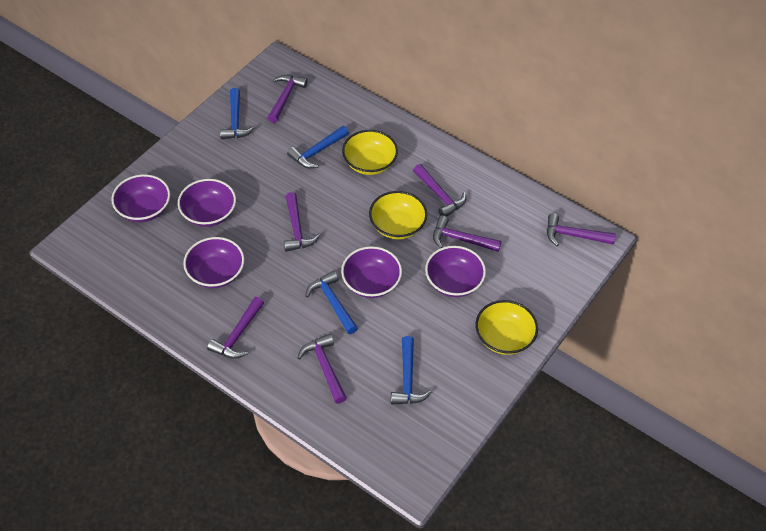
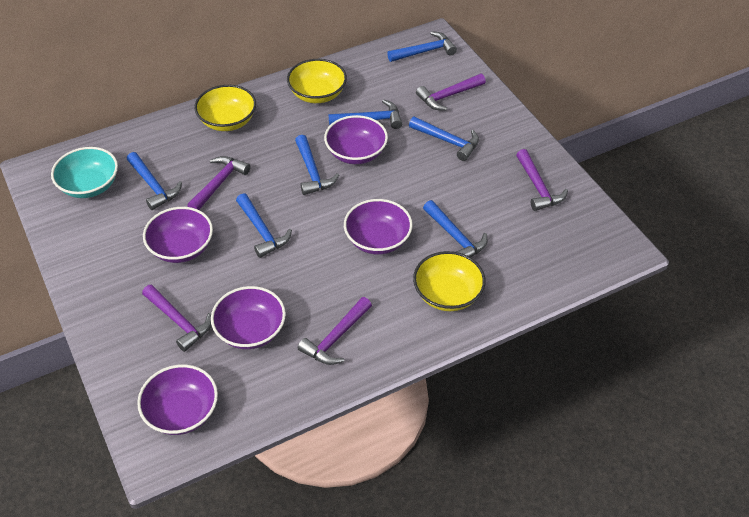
blue hammer: 4 -> 7
purple hammer: 7 -> 5
turquoise bowl: 0 -> 1

